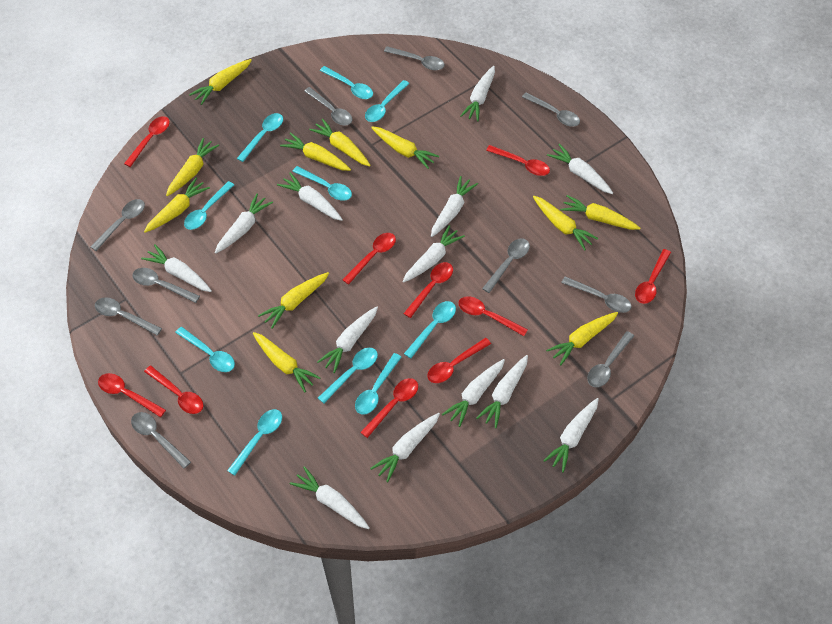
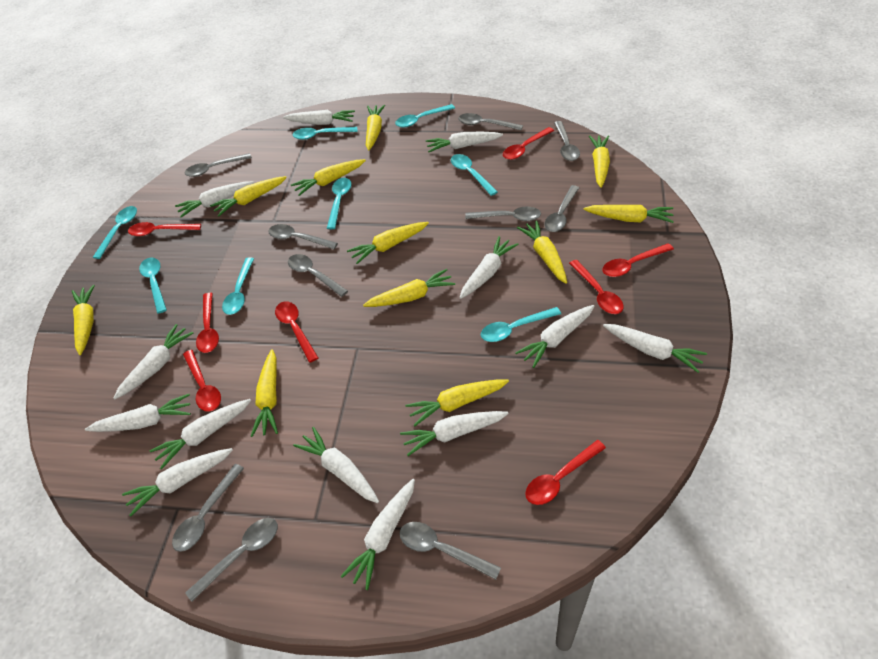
red spoon: 10 -> 8
turquoise spoon: 10 -> 8

